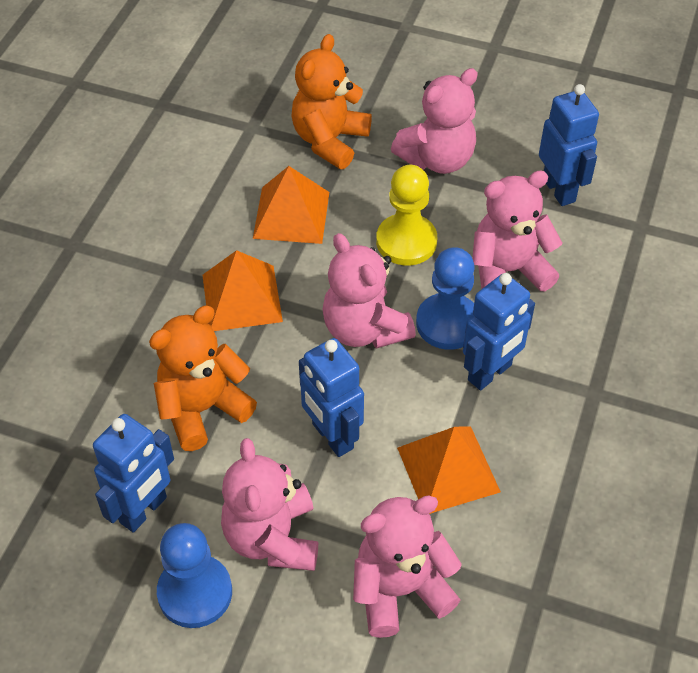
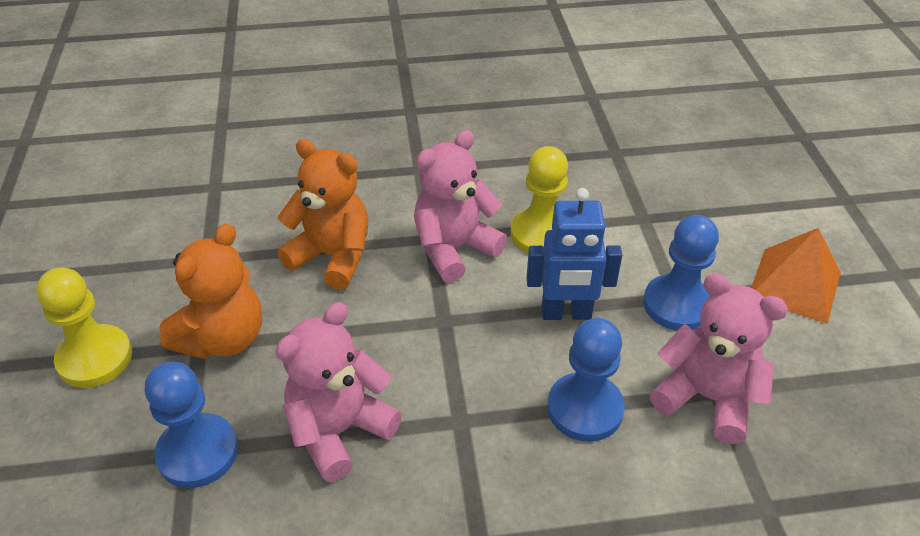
blue pawn: 2 -> 3
blue robot: 4 -> 1
orange pyramid: 3 -> 1
pink teddy bear: 5 -> 3
yellow pawn: 1 -> 2

